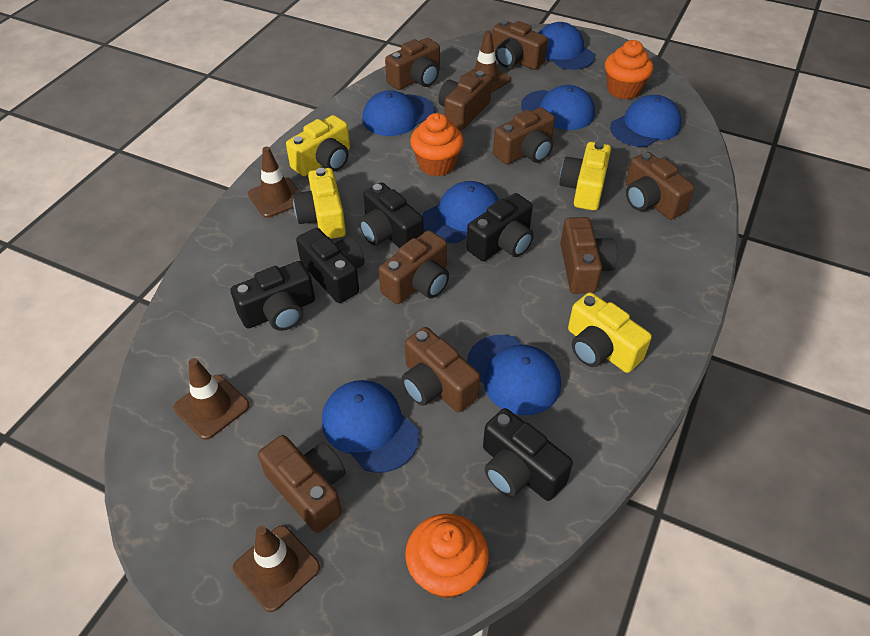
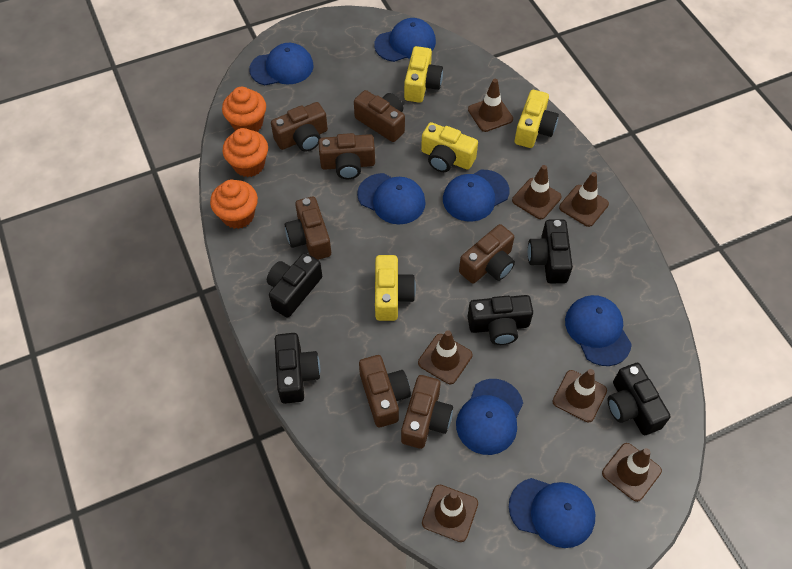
brown camera: 9 -> 7
brown traffic cone: 4 -> 7

